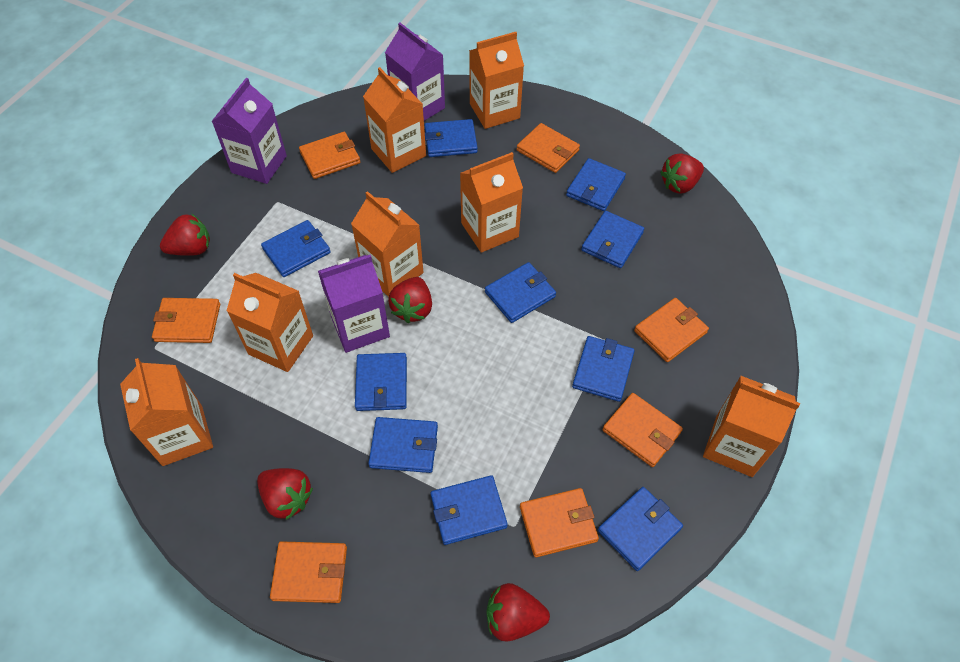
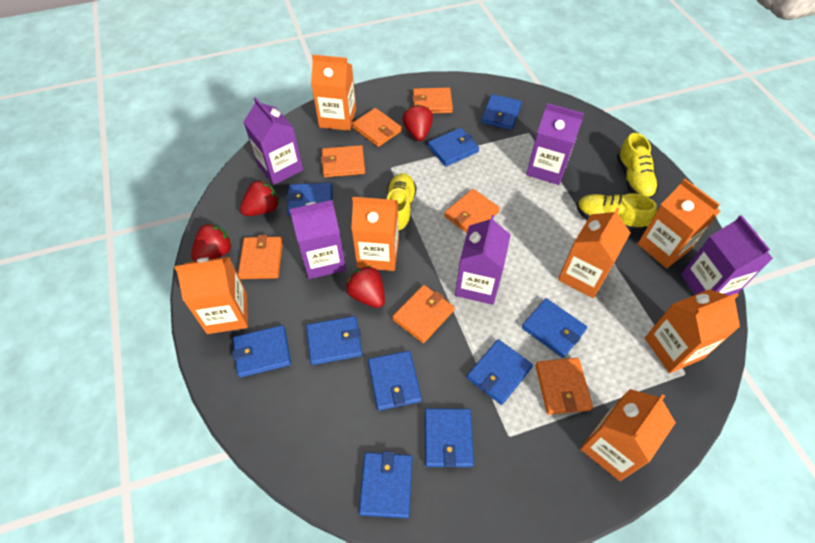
purple carton: 3 -> 5
red strawberry: 5 -> 4
yellow shoe: 0 -> 3

